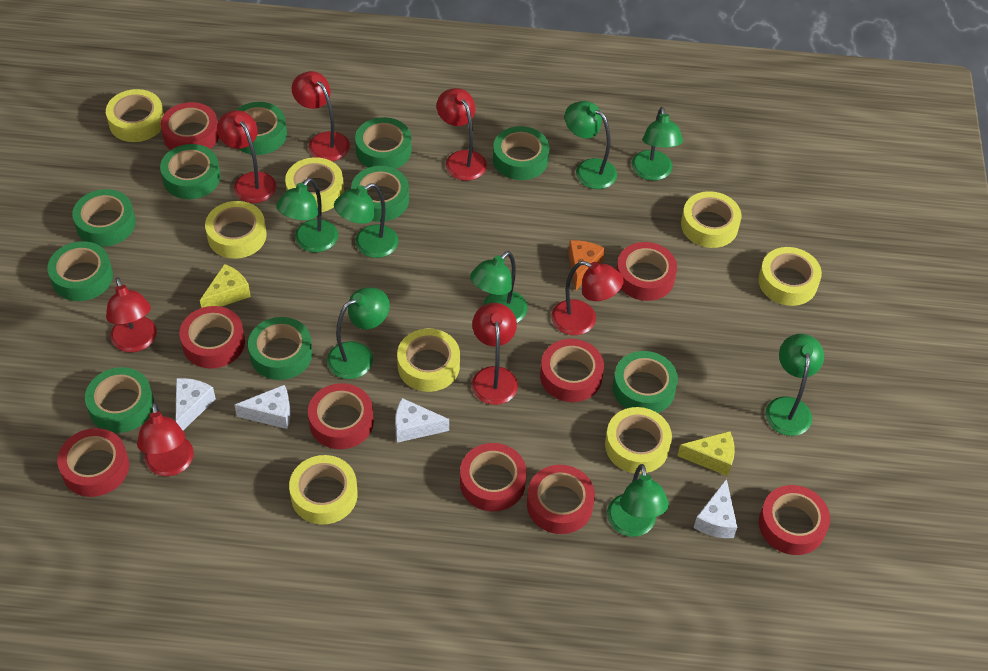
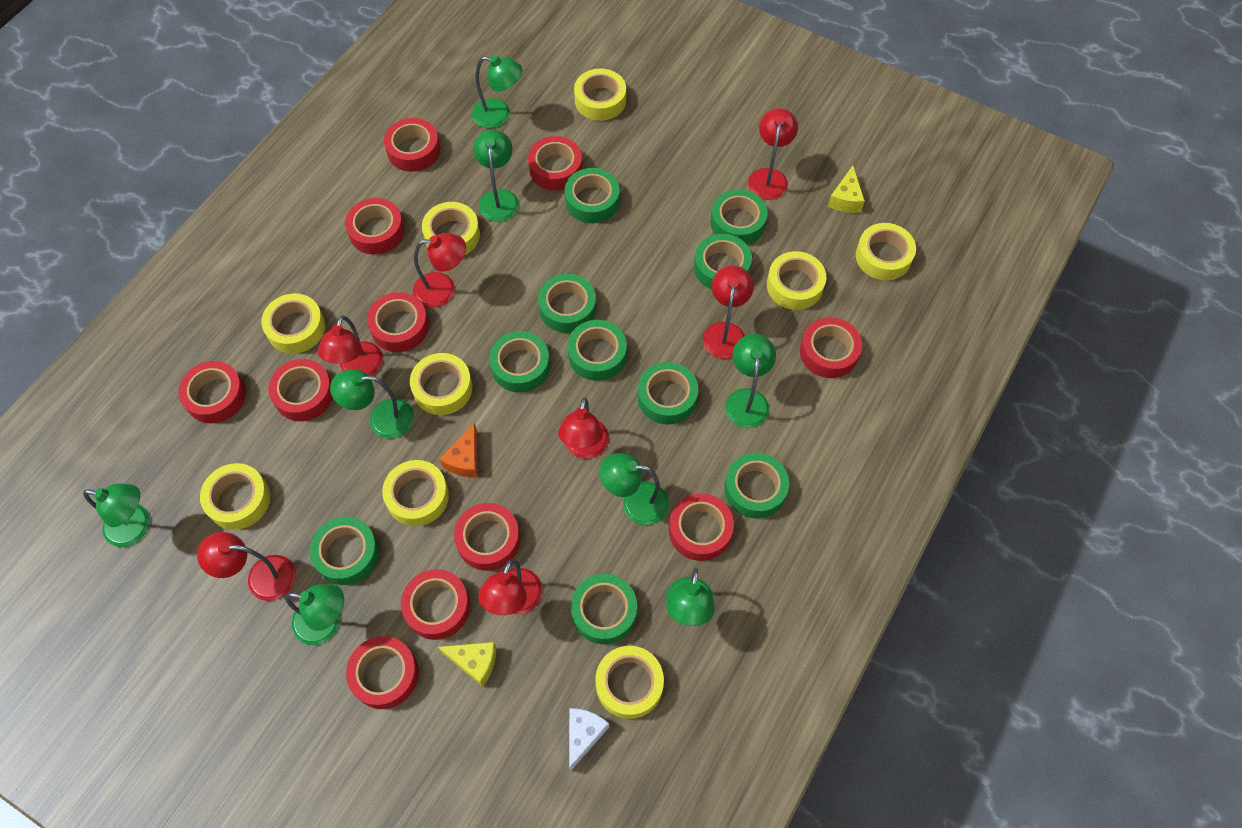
red tape: 9 -> 11
white cheese: 4 -> 1
yellow tape: 8 -> 9

